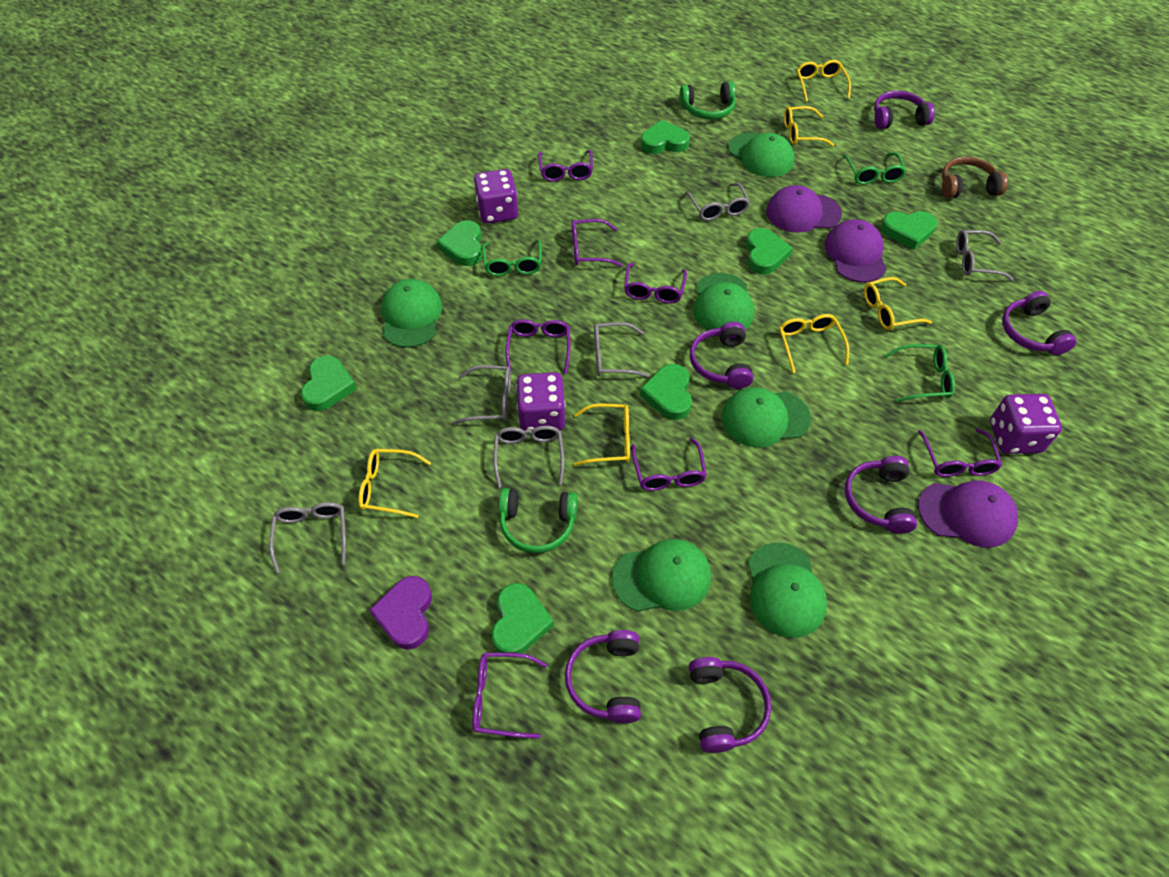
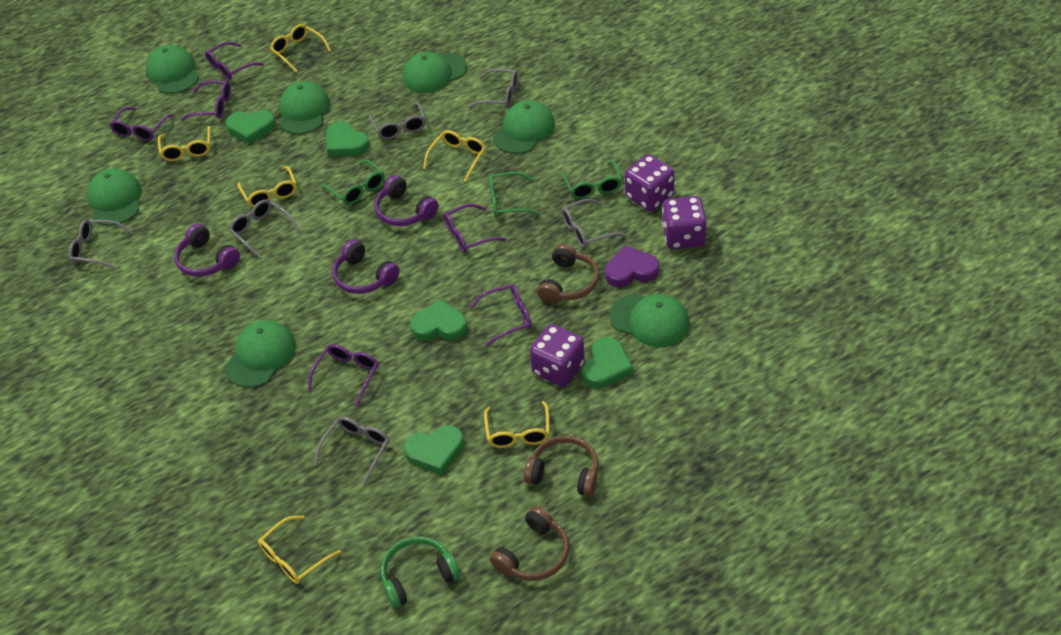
brown headphones: 1 -> 3
green cap: 6 -> 7
green headphones: 2 -> 1
green heart: 7 -> 5
purple cap: 3 -> 0
purple glasses: 7 -> 6
purple headphones: 6 -> 3

